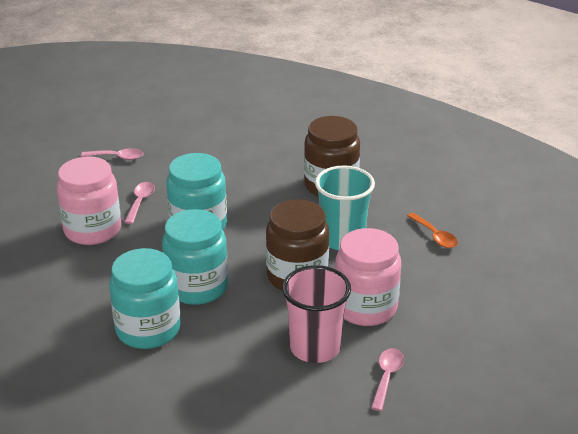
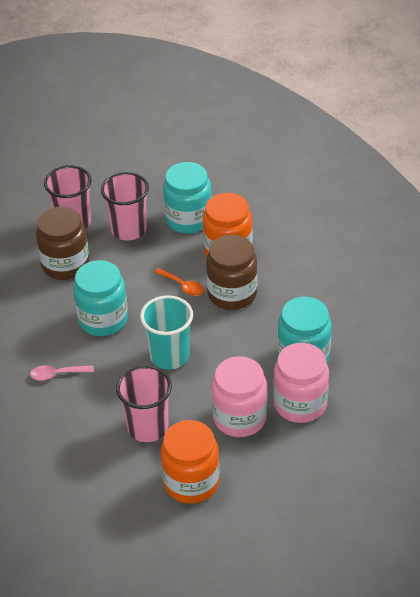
orange jar: 0 -> 2
pink cup: 1 -> 3
pink spoon: 3 -> 1

